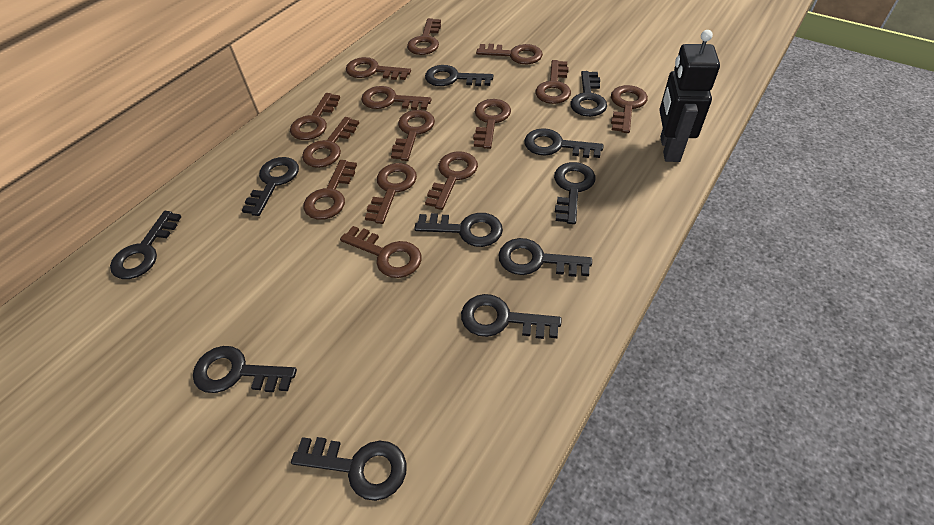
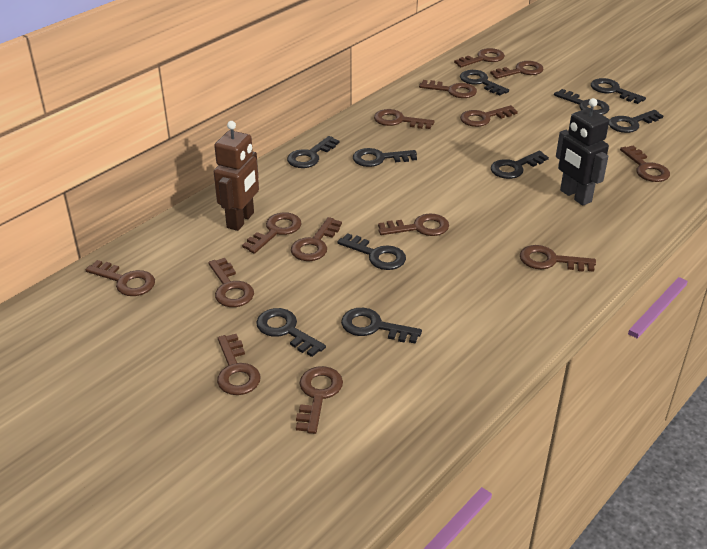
black key: 11 -> 10
brown robot: 0 -> 1

